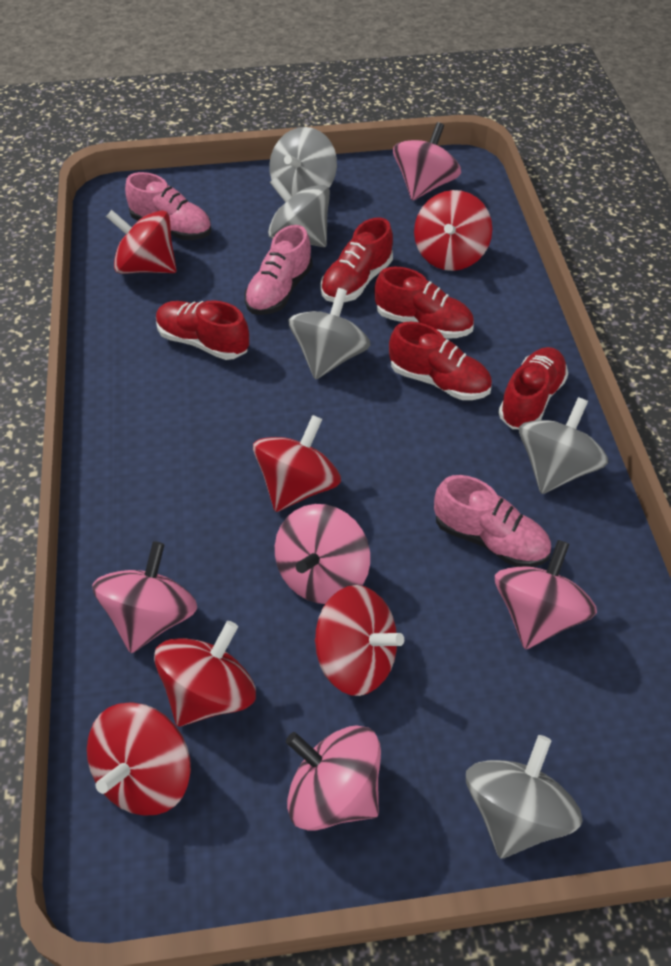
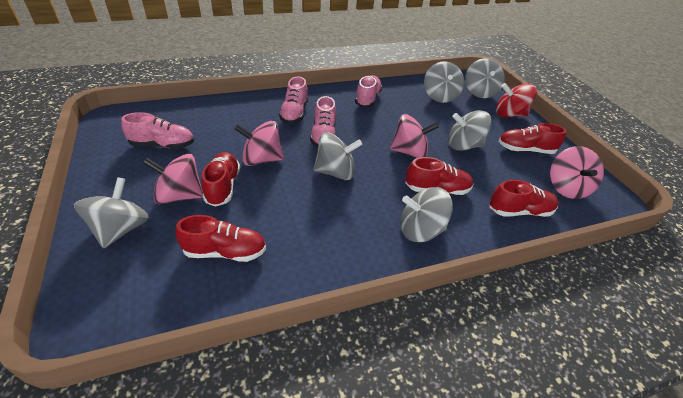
grey spinning top: 5 -> 6
pink shoe: 3 -> 4
pink spinning top: 5 -> 4
red spinning top: 6 -> 1

